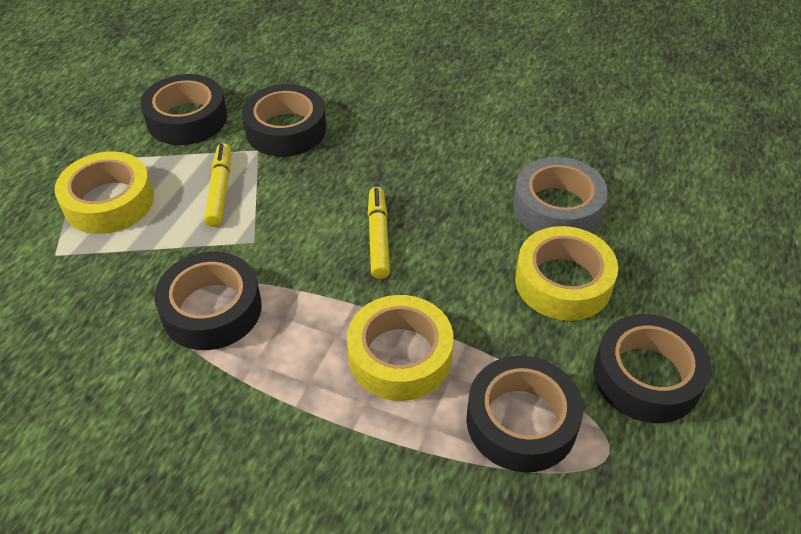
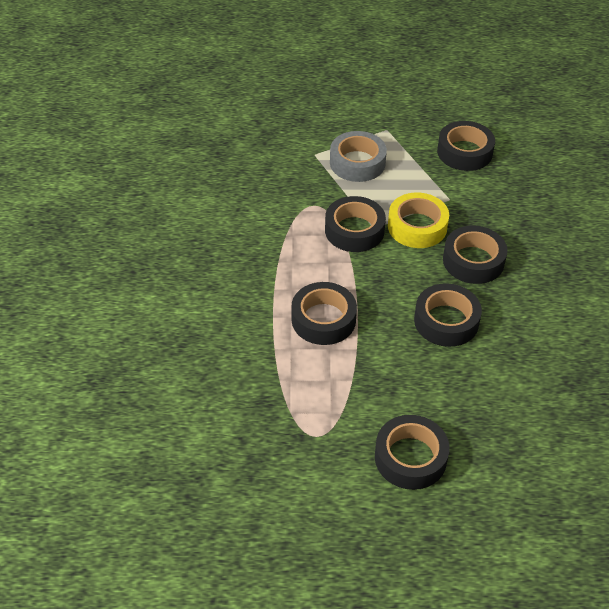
black tape: 5 -> 6
yellow marker: 2 -> 0
yellow tape: 3 -> 1

